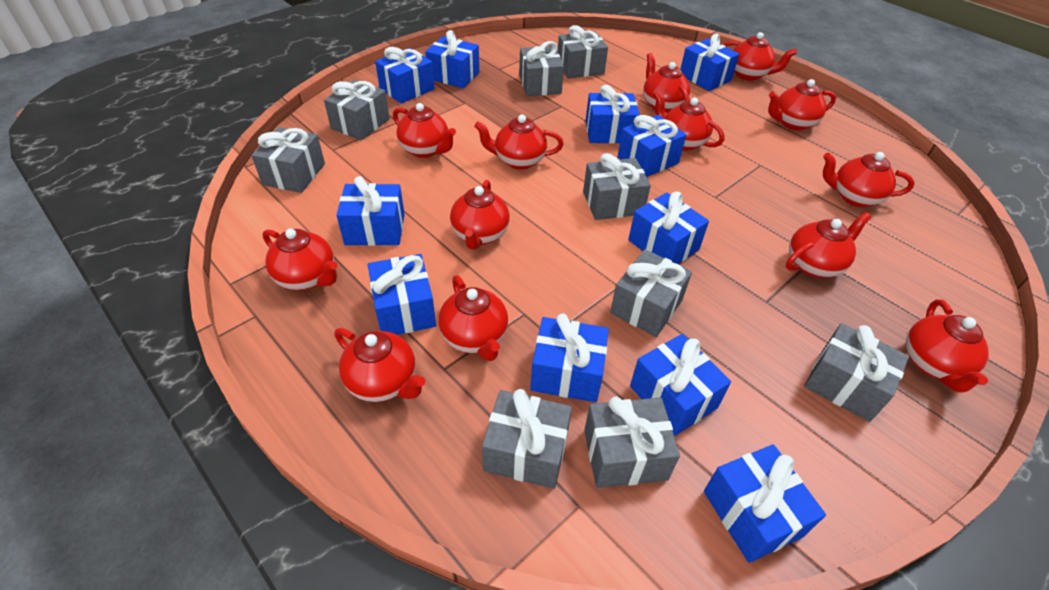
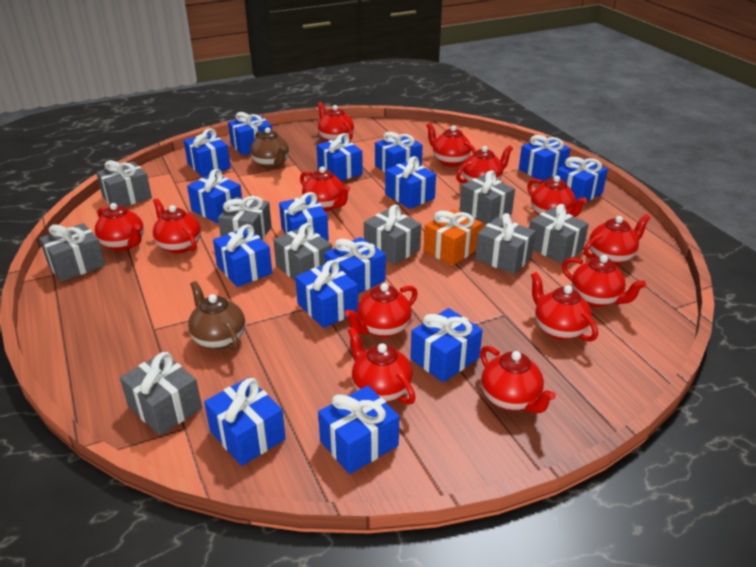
blue gift: 11 -> 15
brown teapot: 0 -> 2
orange gift: 0 -> 1

